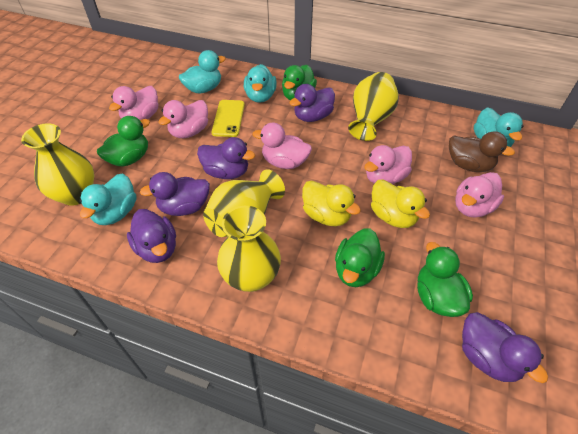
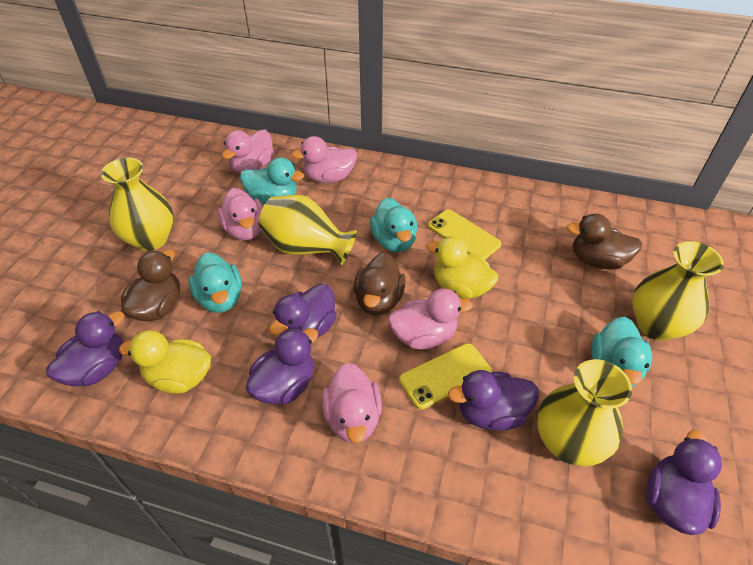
brown duck: 1 -> 3
green duck: 4 -> 0
yellow phone: 1 -> 2

